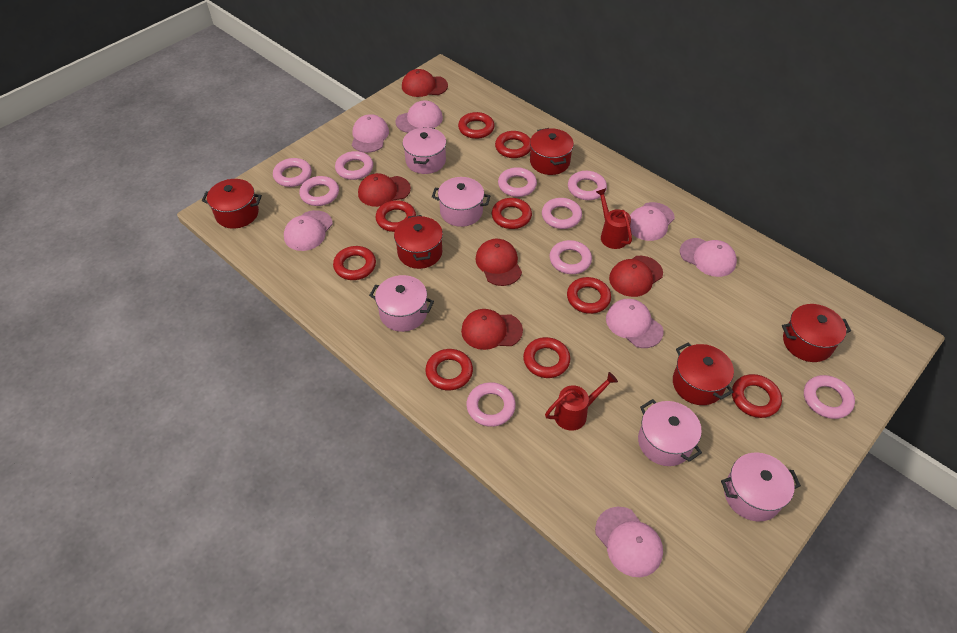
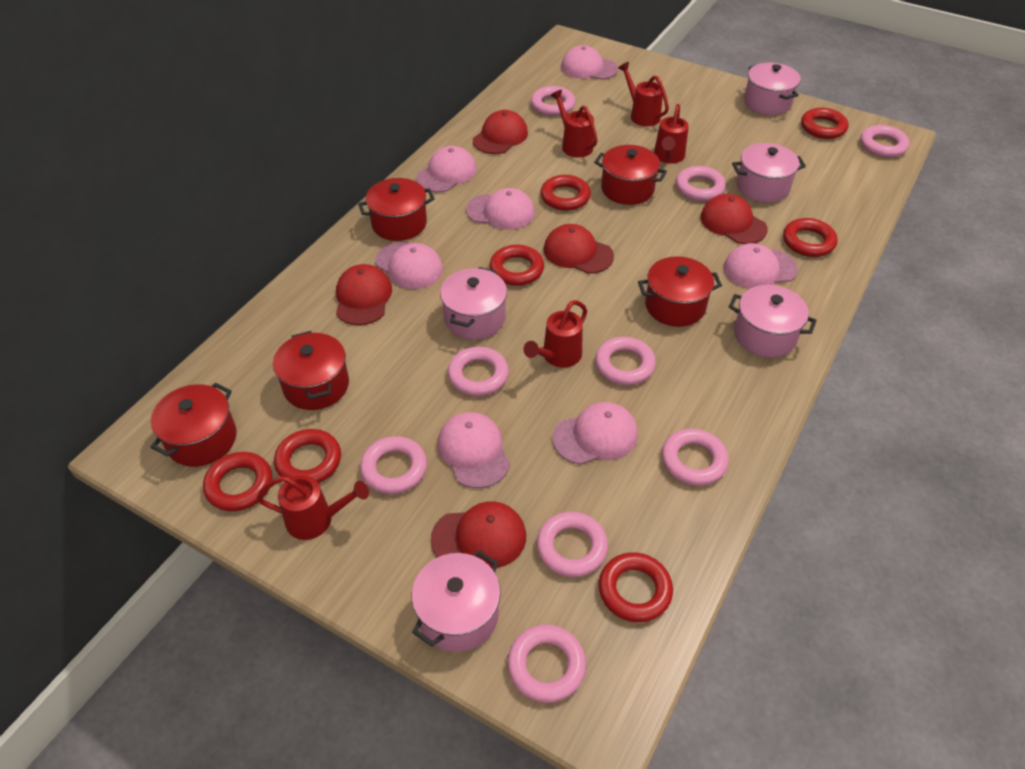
red ring: 9 -> 7
red watering can: 2 -> 5

